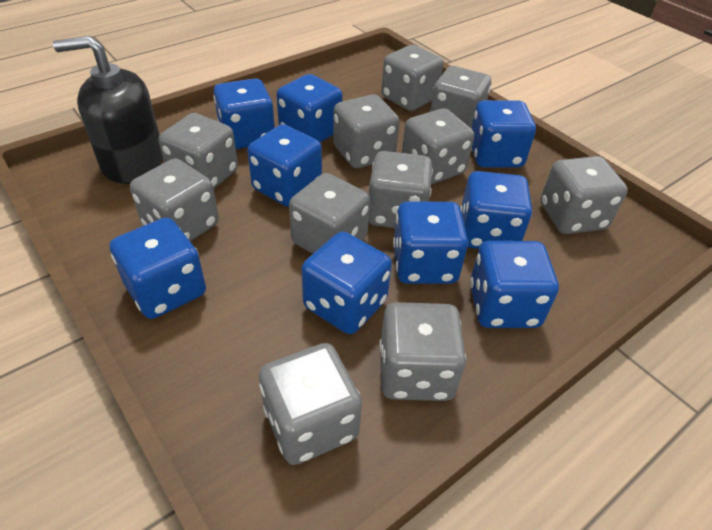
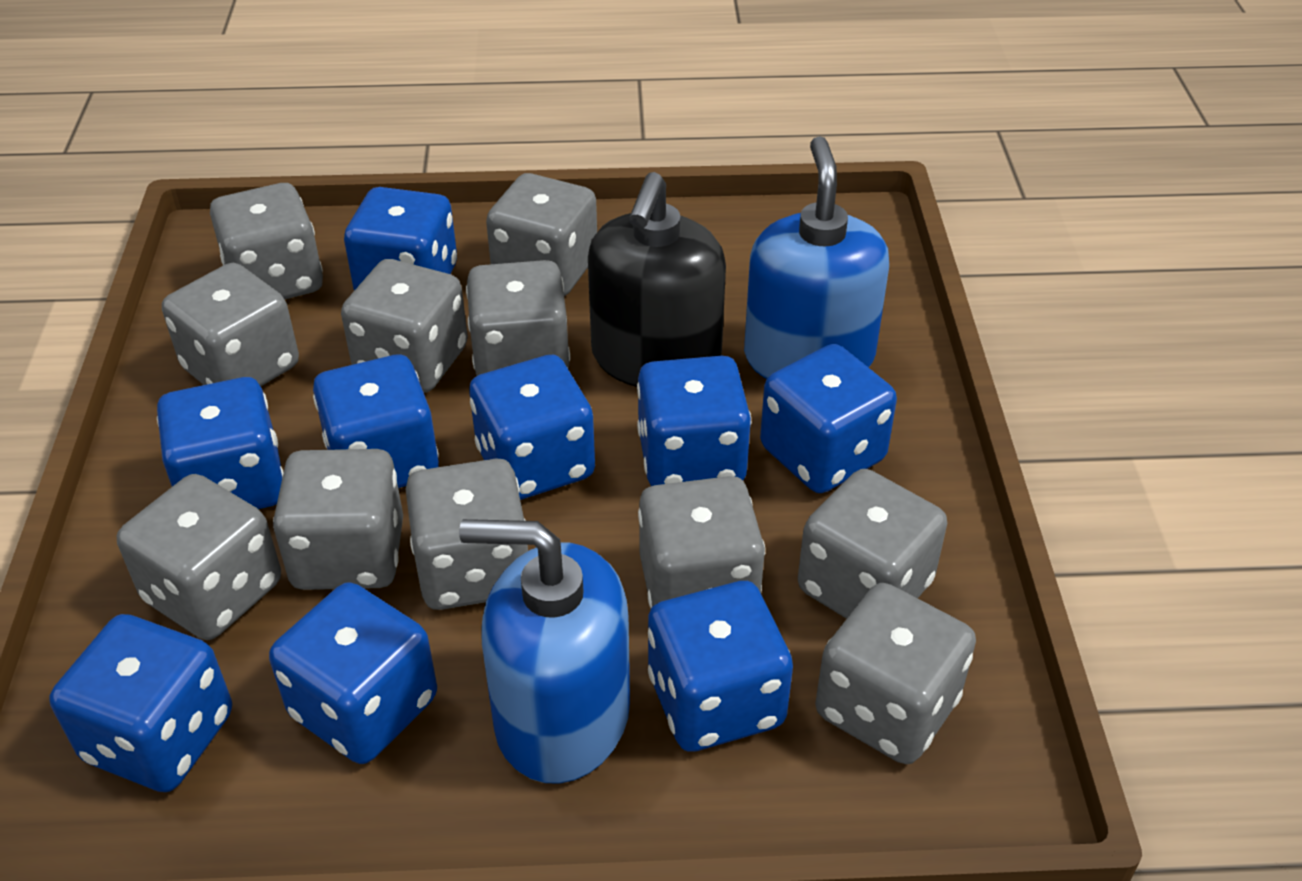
blue soap dispenser: 0 -> 2

